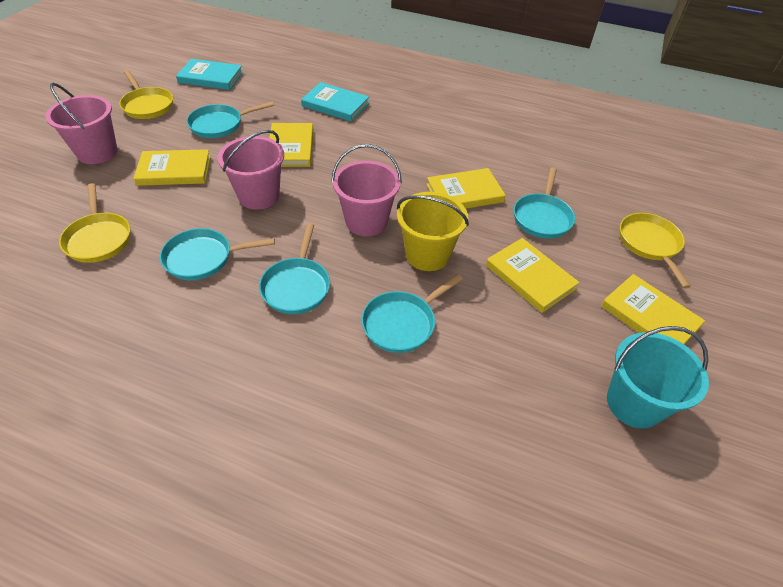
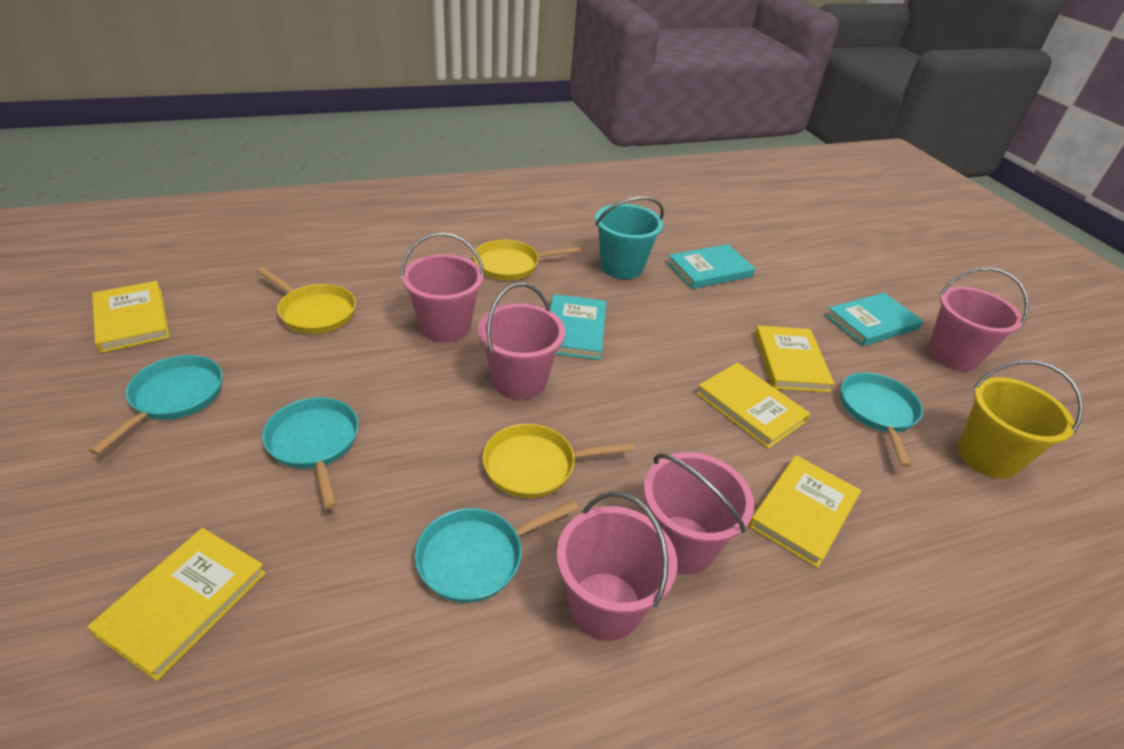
pink bucket: 3 -> 5
turquoise book: 2 -> 3
turquoise pan: 5 -> 4

